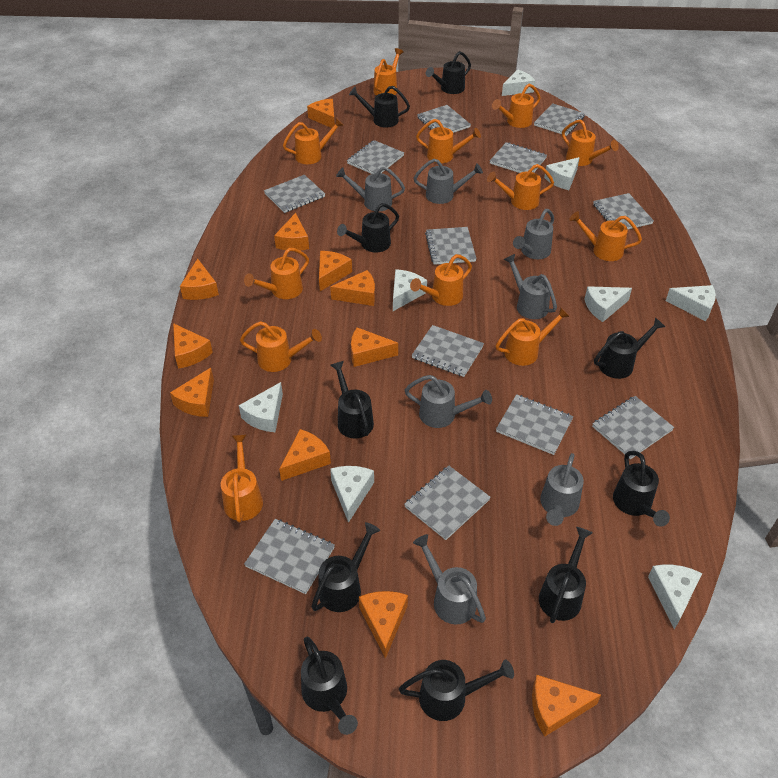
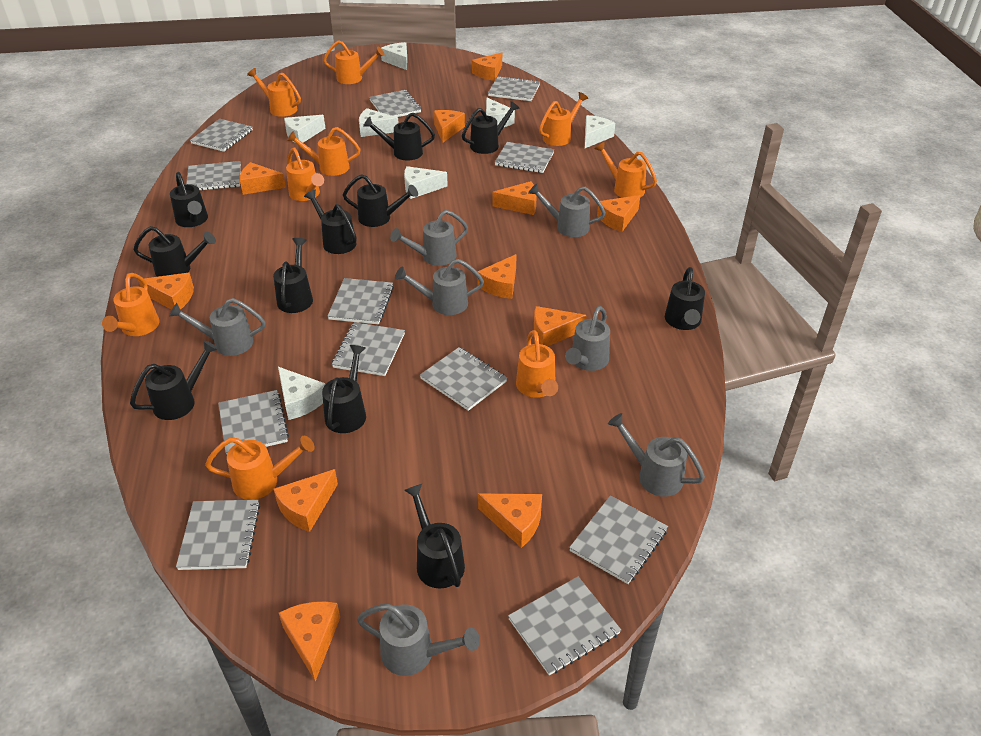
black watering can: 10 -> 11
orange watering can: 12 -> 9
white cheese: 8 -> 7

